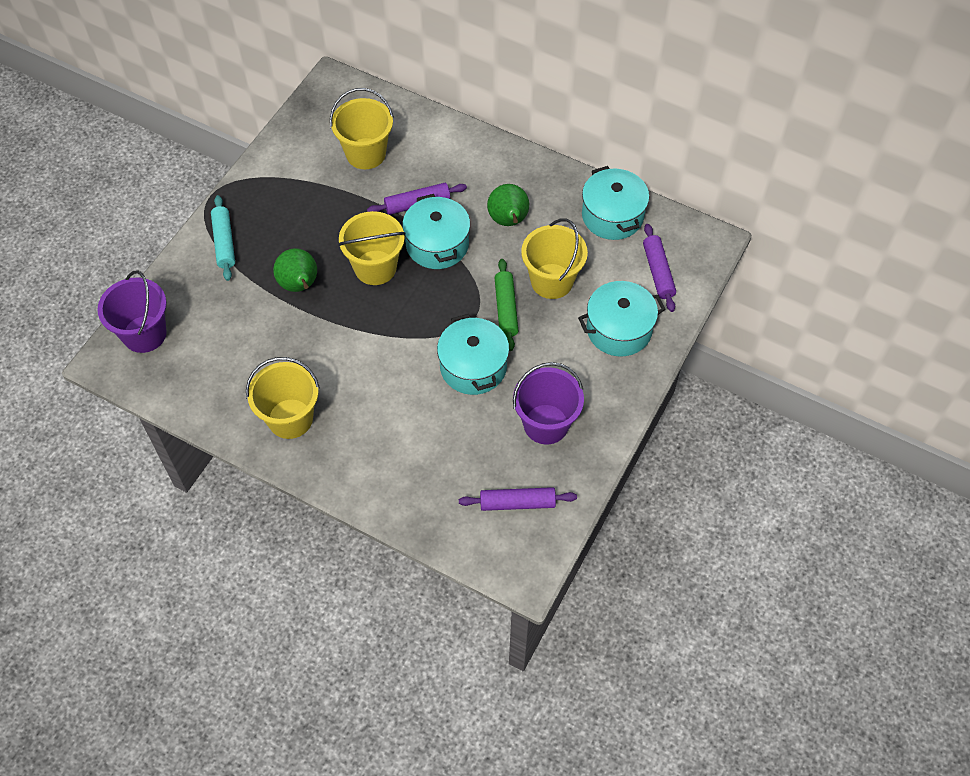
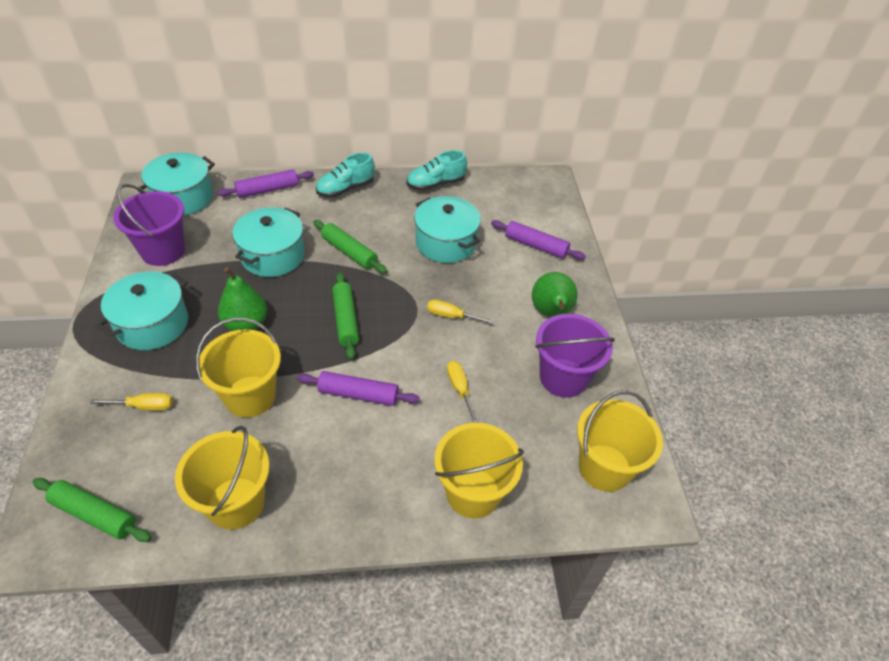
green rolling pin: 1 -> 3
turquoise rolling pin: 1 -> 0
turquoise shoe: 0 -> 2
yellow screwdriver: 0 -> 3

